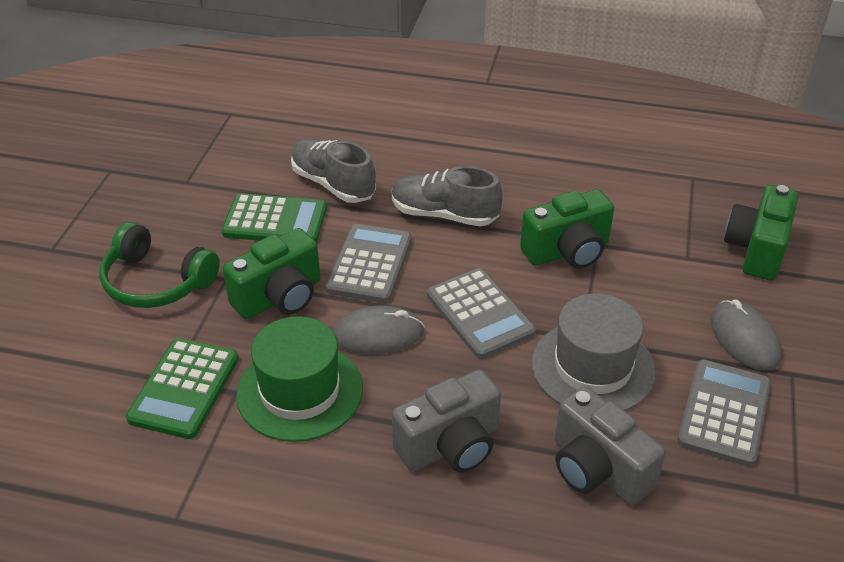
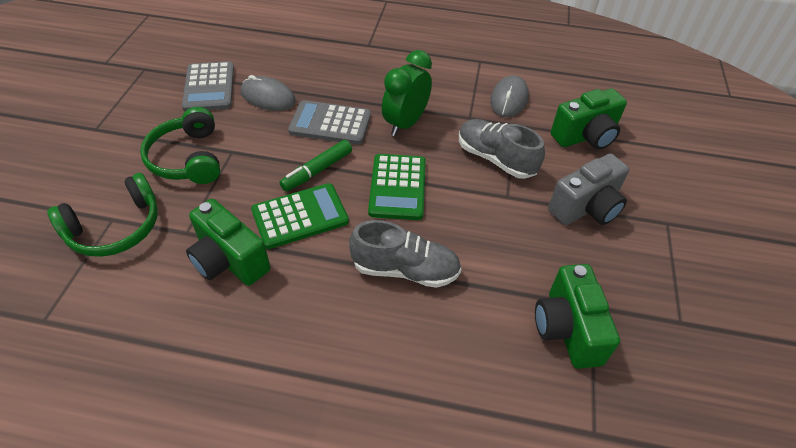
green clock: 0 -> 1
green hat: 1 -> 0
green headphones: 1 -> 2
green marker: 0 -> 1
grey calculator: 3 -> 2
grey camera: 2 -> 1
grey hat: 1 -> 0

